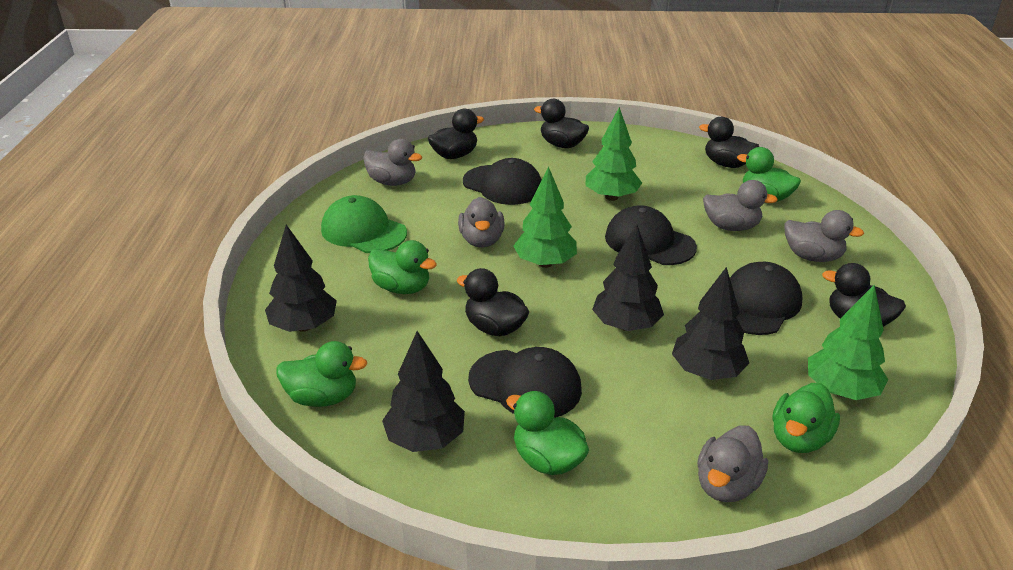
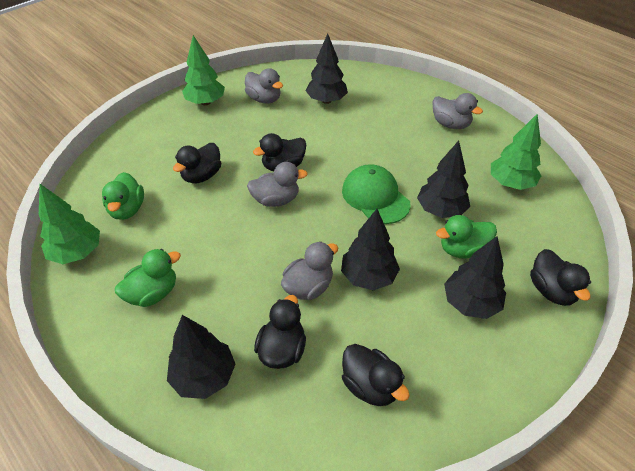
black cap: 4 -> 0
black tree: 4 -> 5
green duck: 5 -> 3
grey duck: 5 -> 4

